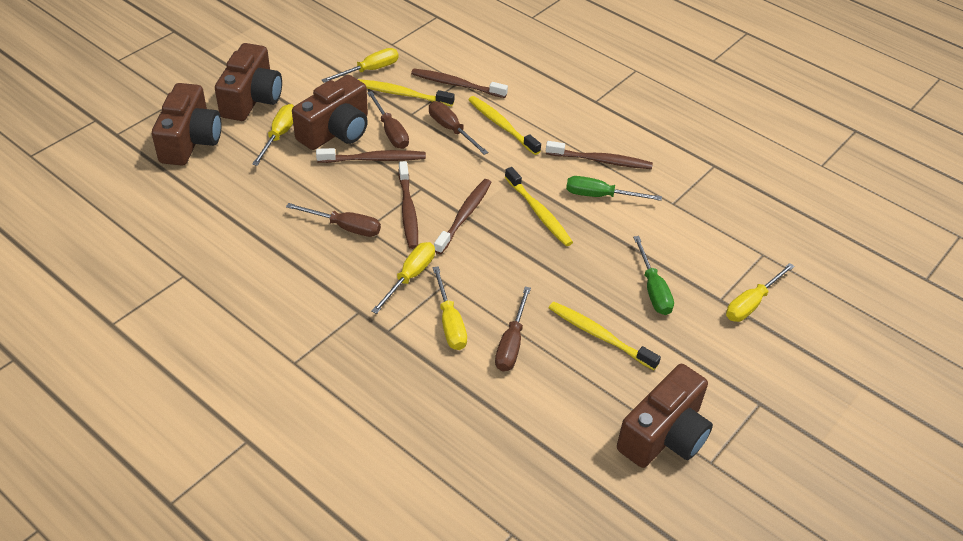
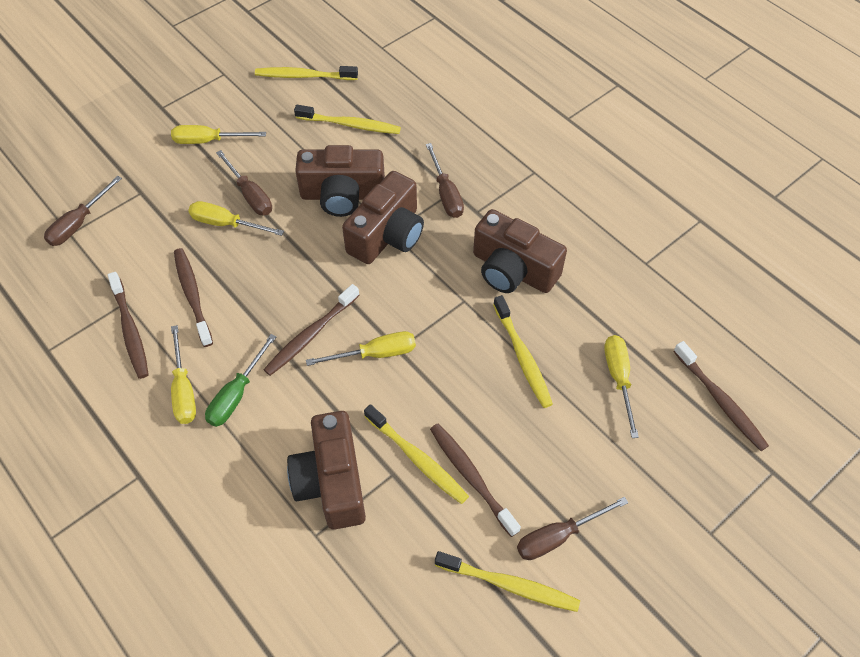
green screwdriver: 2 -> 1
yellow toothbrush: 4 -> 5

